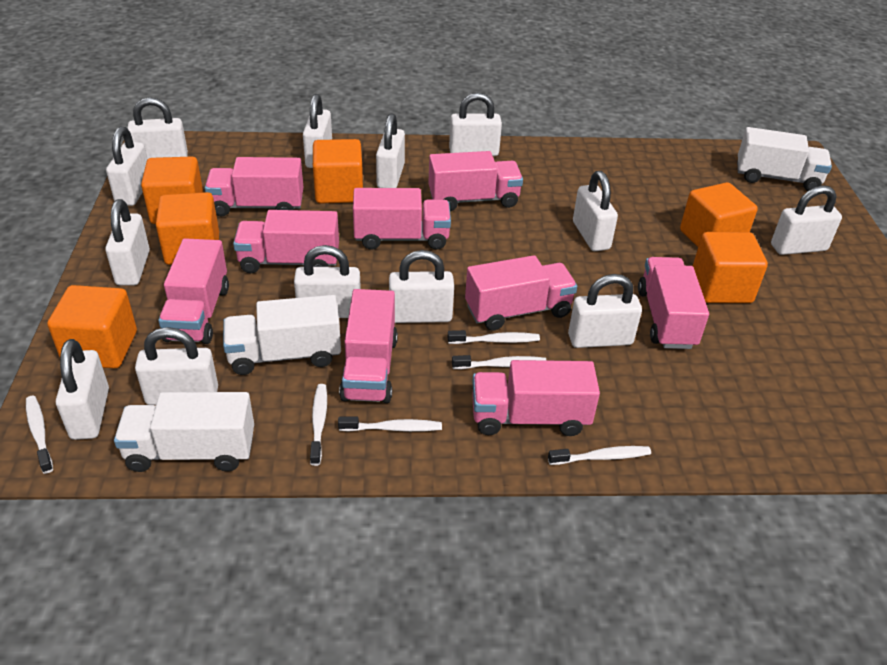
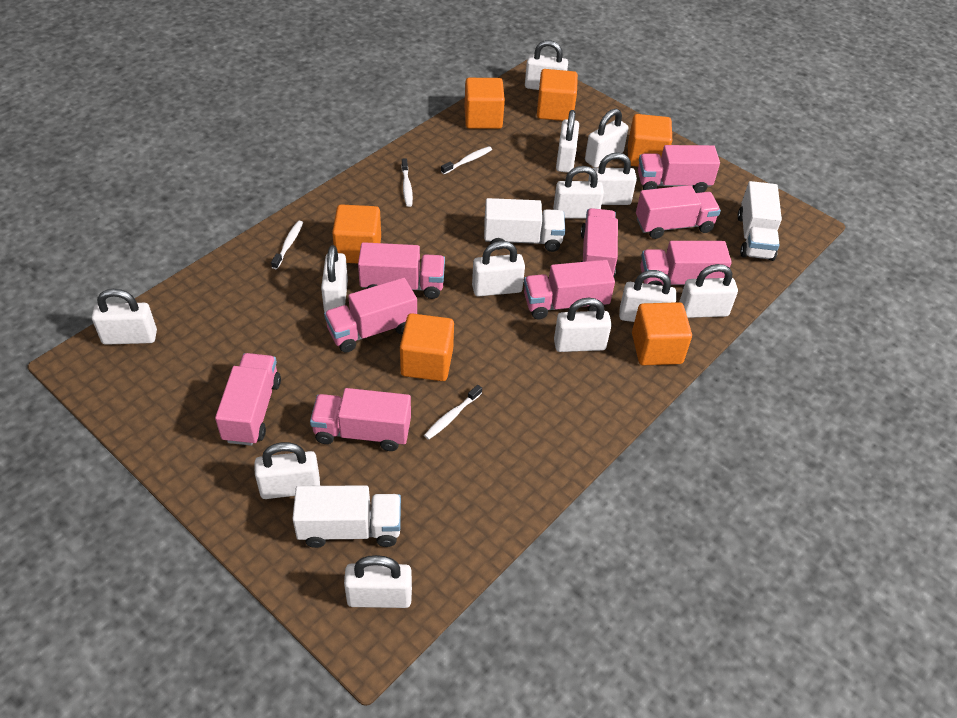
white toothbrush: 6 -> 4

